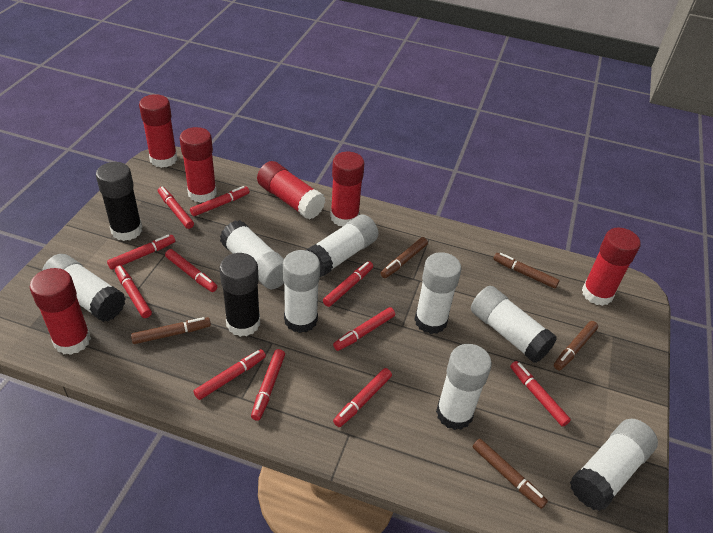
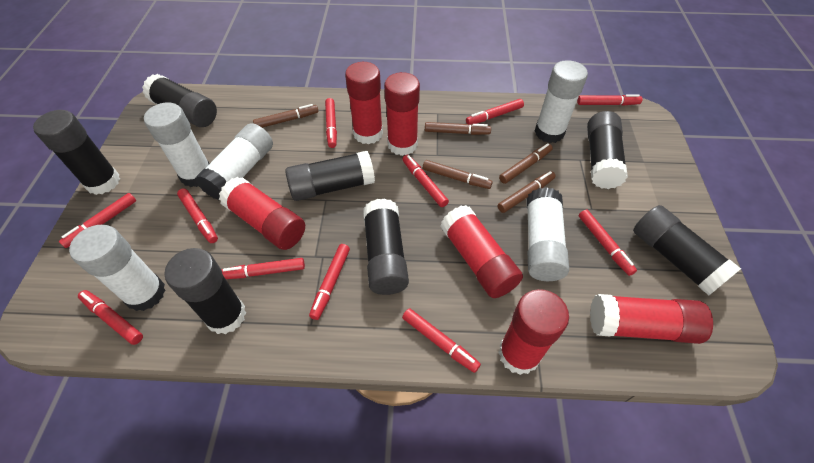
black glue stick: 2 -> 7
white glue stick: 8 -> 5

